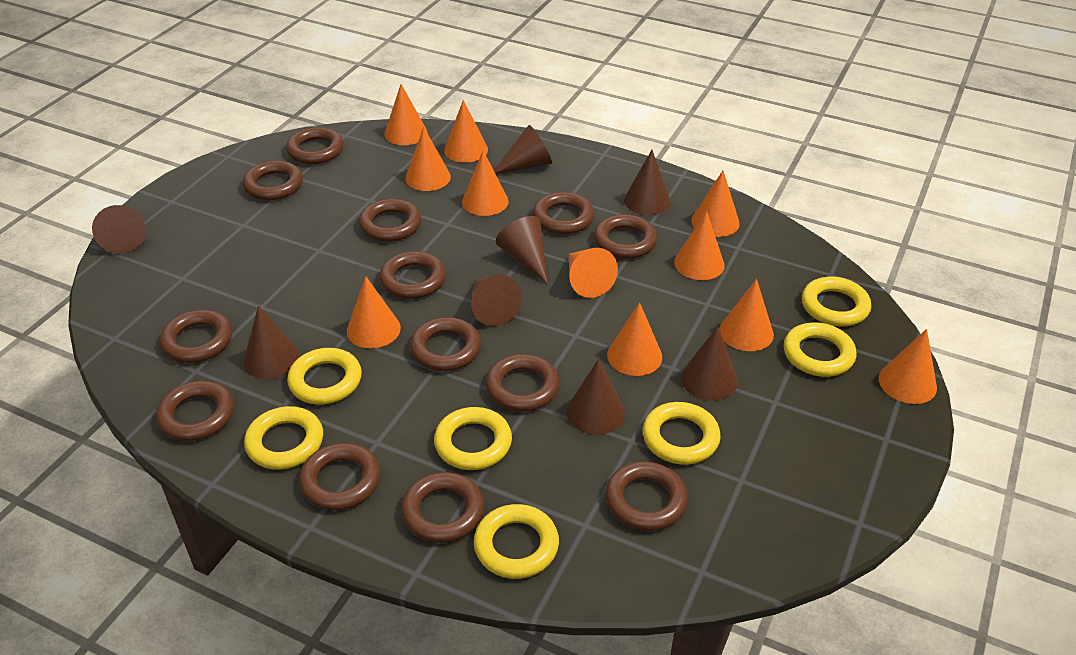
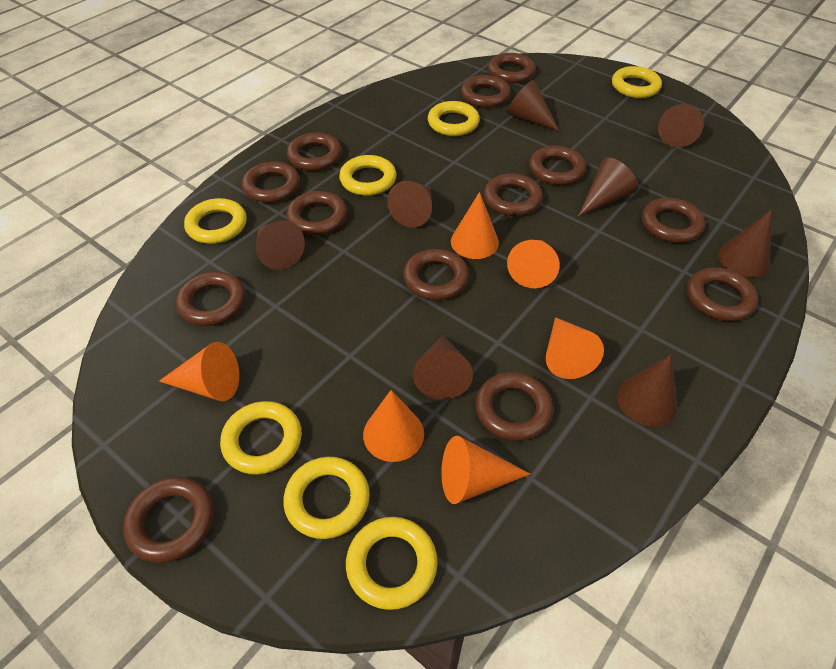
orange cone: 11 -> 6

